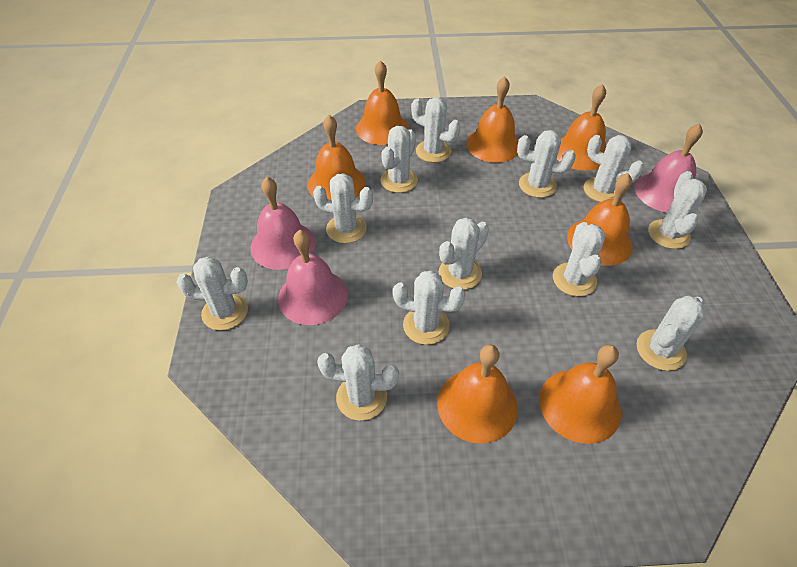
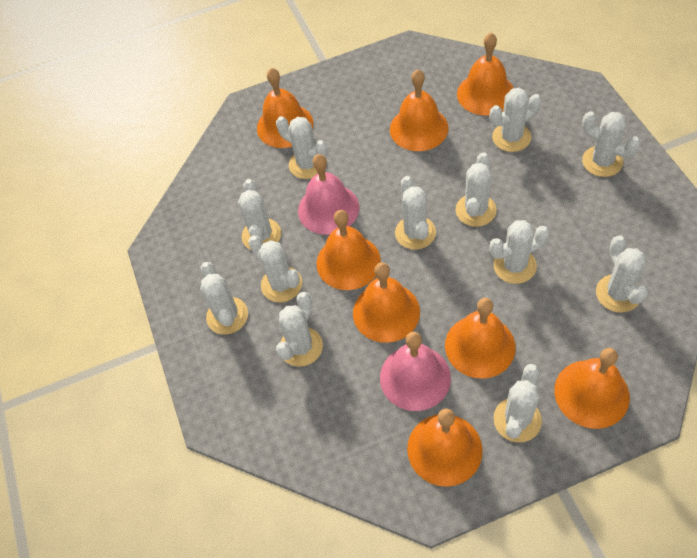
orange bell: 7 -> 8
pink bell: 3 -> 2

